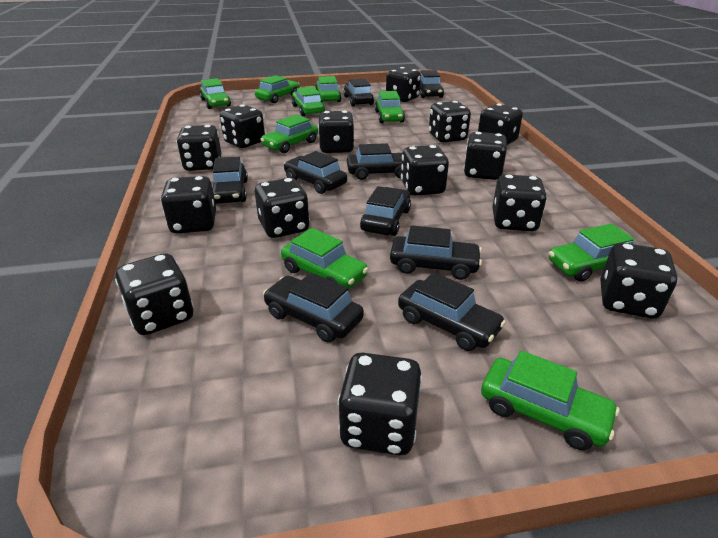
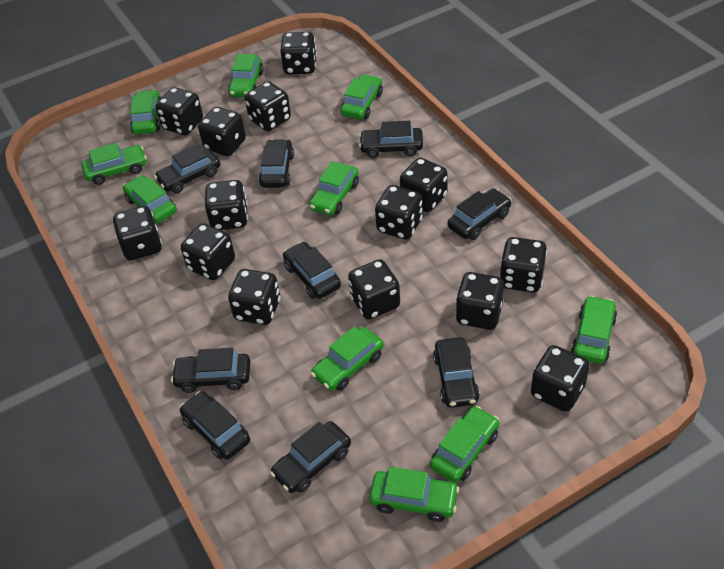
green car: 9 -> 10

